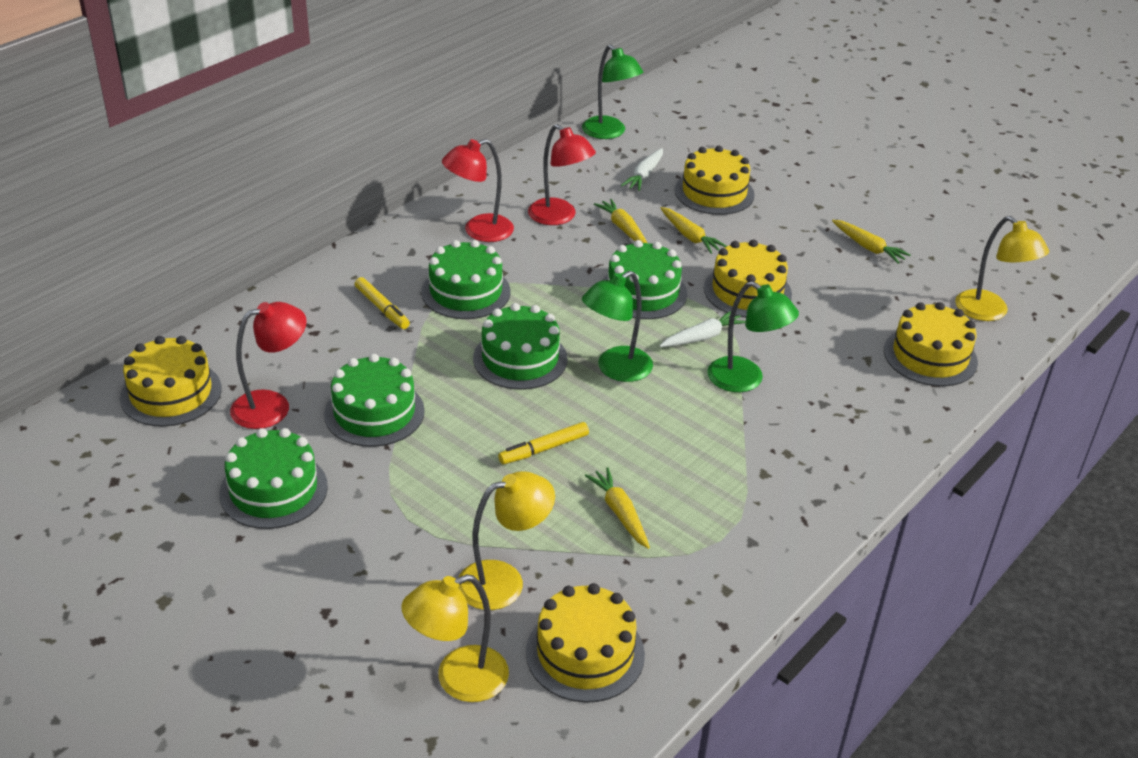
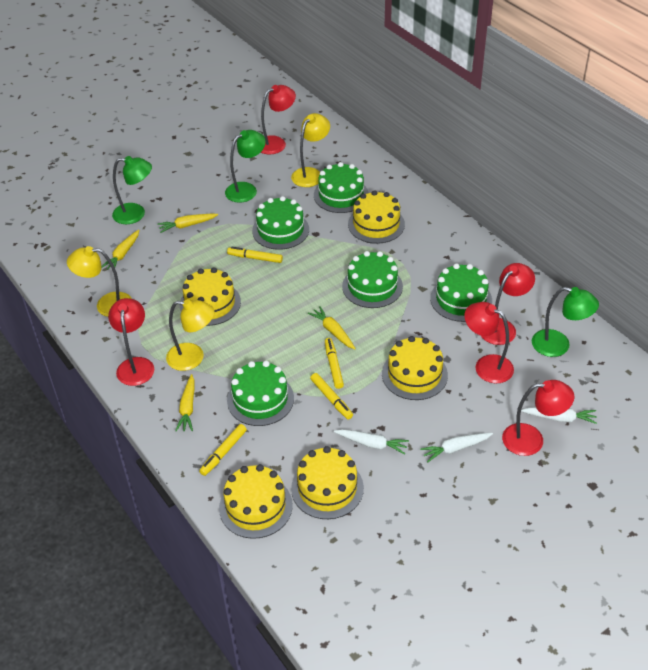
red lamp: 3 -> 5
white carrot: 2 -> 3
yellow marker: 2 -> 4

